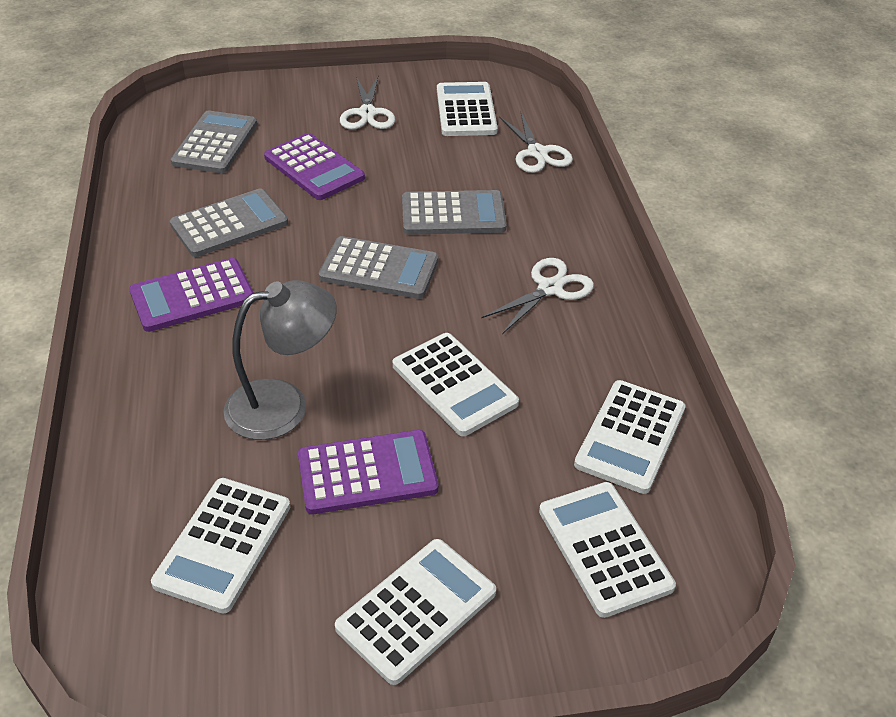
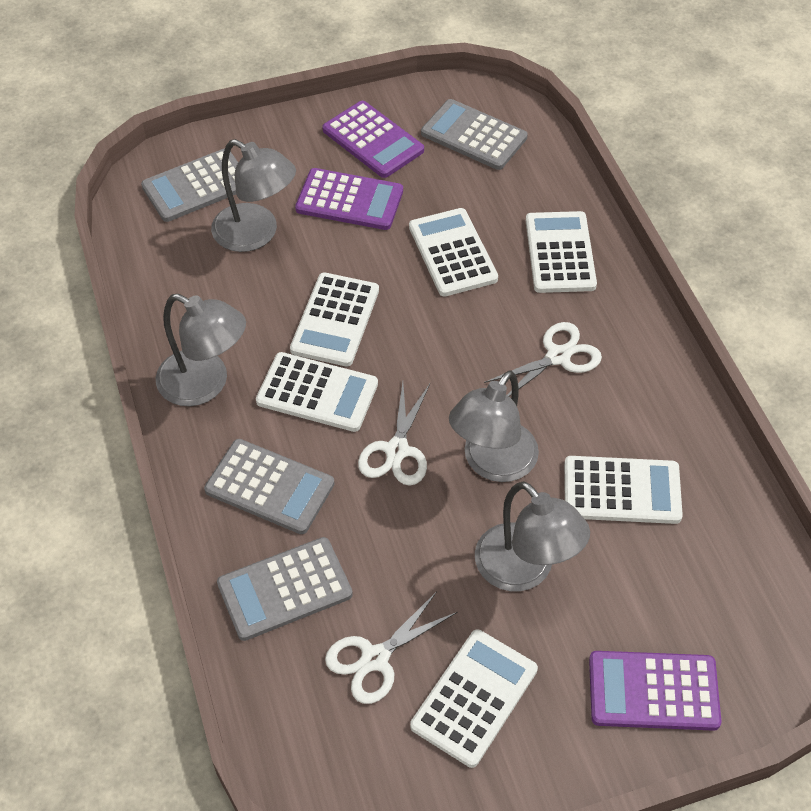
grey lamp: 1 -> 4

